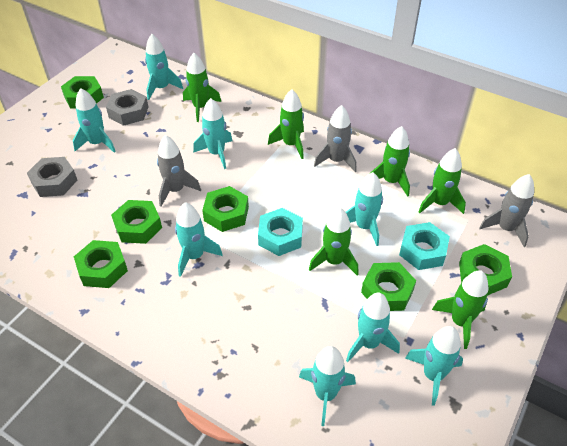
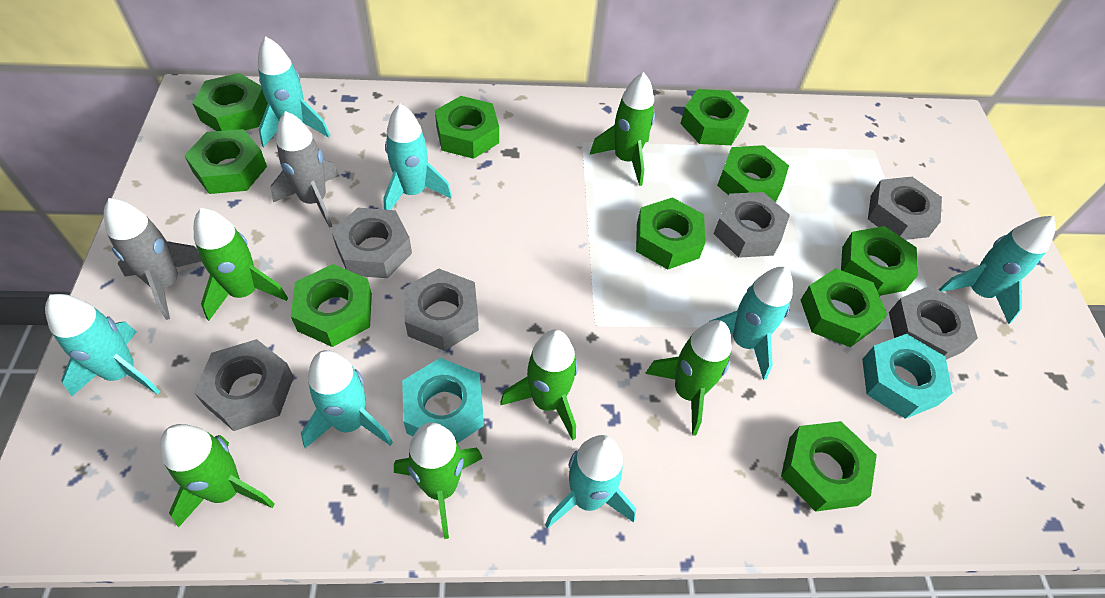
green nut: 6 -> 10
grey nut: 2 -> 6
grey rocket: 3 -> 2
turquoise rocket: 8 -> 7

